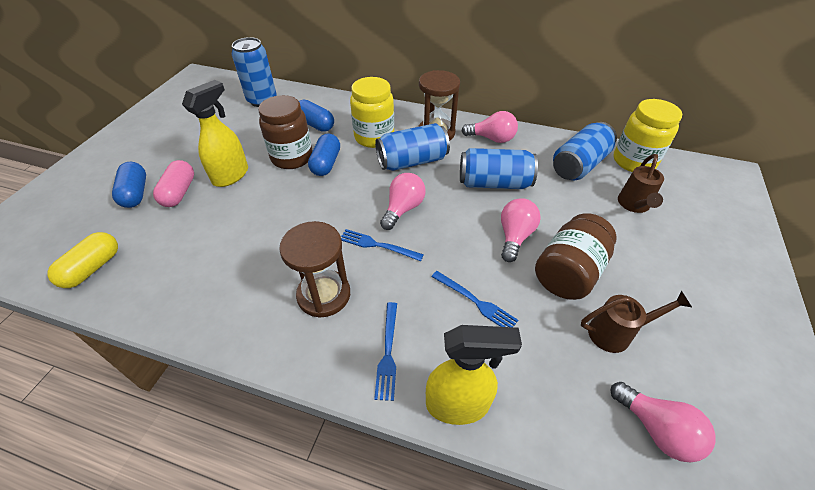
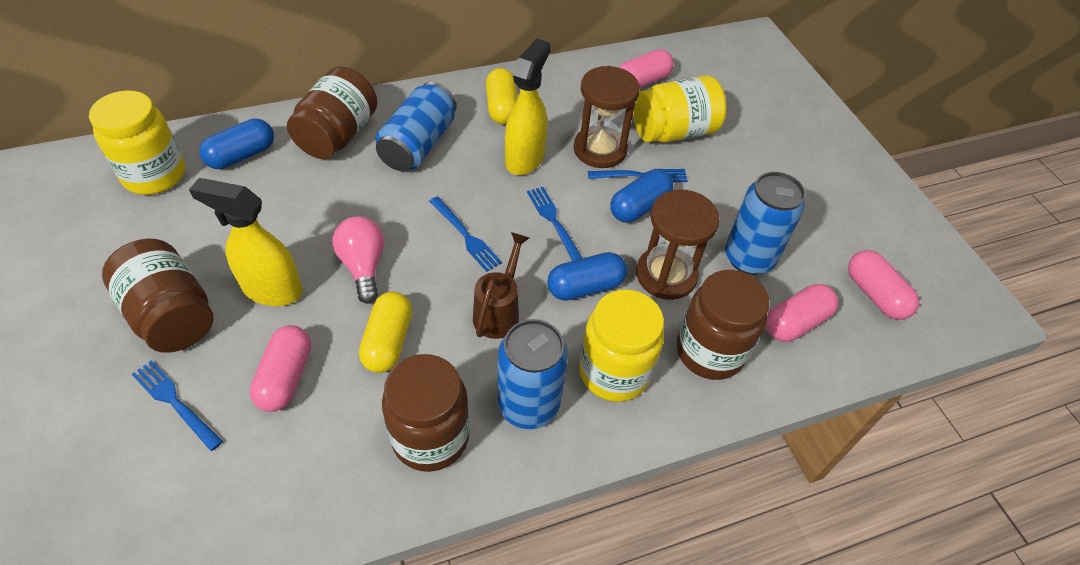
blue can: 4 -> 3
blue fork: 3 -> 4
brown jar: 2 -> 4
brown watering can: 2 -> 1
pink capsule: 1 -> 4
pink light bulb: 4 -> 1
yellow capsule: 1 -> 2
yellow jar: 2 -> 3

